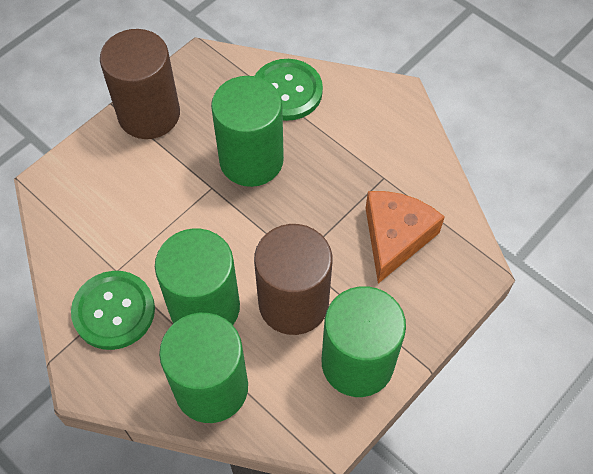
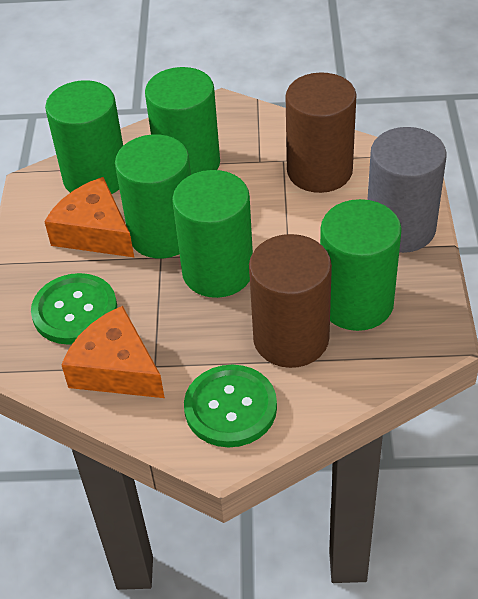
green cylinder: 4 -> 5
grey cylinder: 0 -> 1
orange cheese: 1 -> 2

